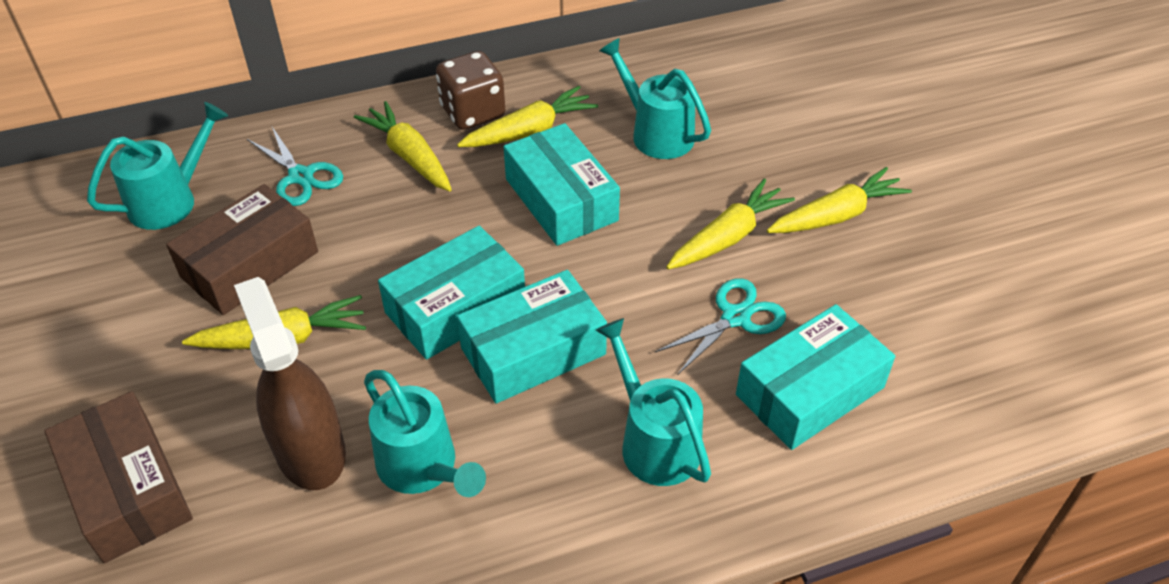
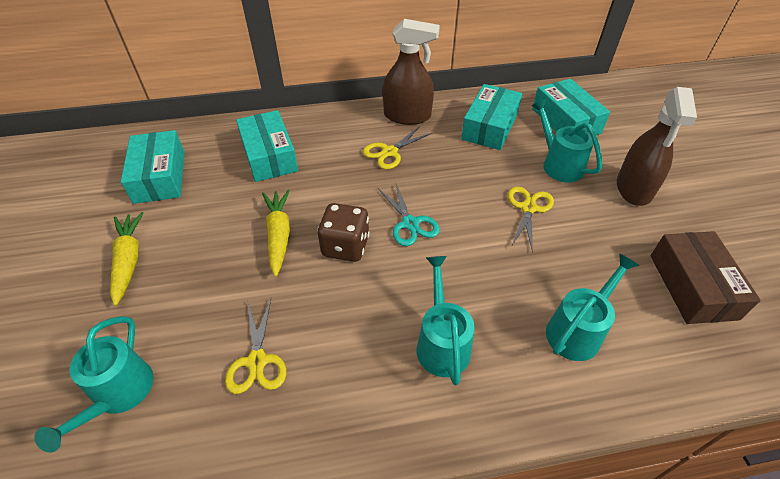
brown box: 2 -> 1
brown spray bottle: 1 -> 2
turquoise scissors: 2 -> 1
yellow carrot: 5 -> 2
yellow scissors: 0 -> 3

